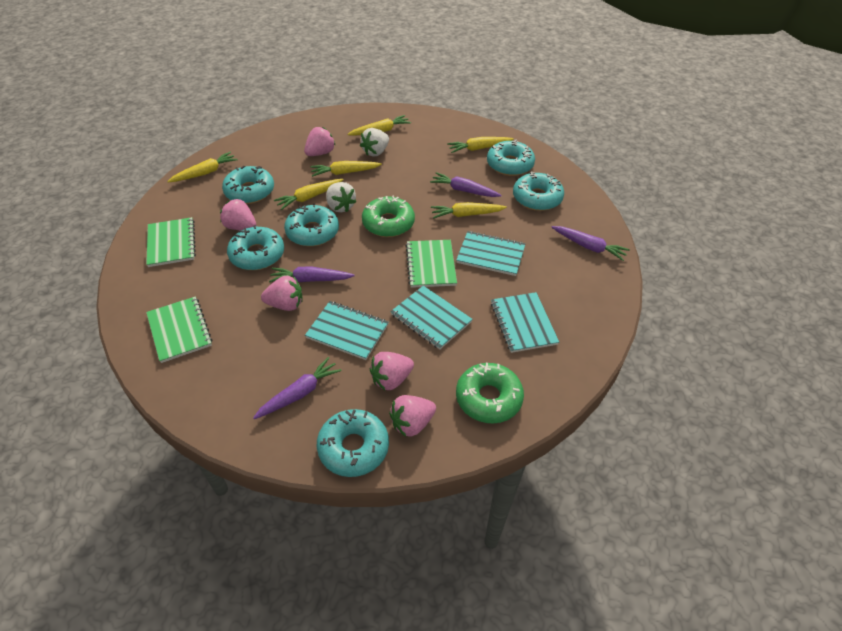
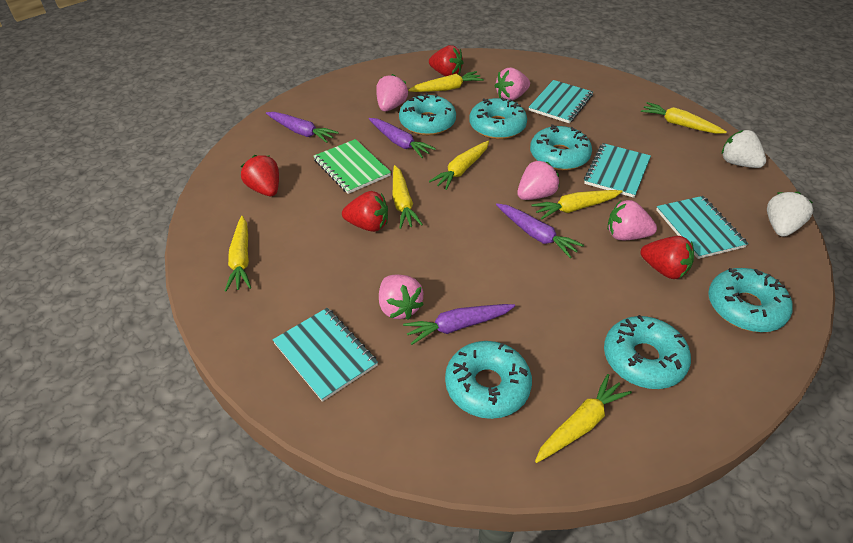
green donut: 2 -> 0
green notebook: 3 -> 1
red strawberry: 0 -> 4
yellow carrot: 6 -> 7

